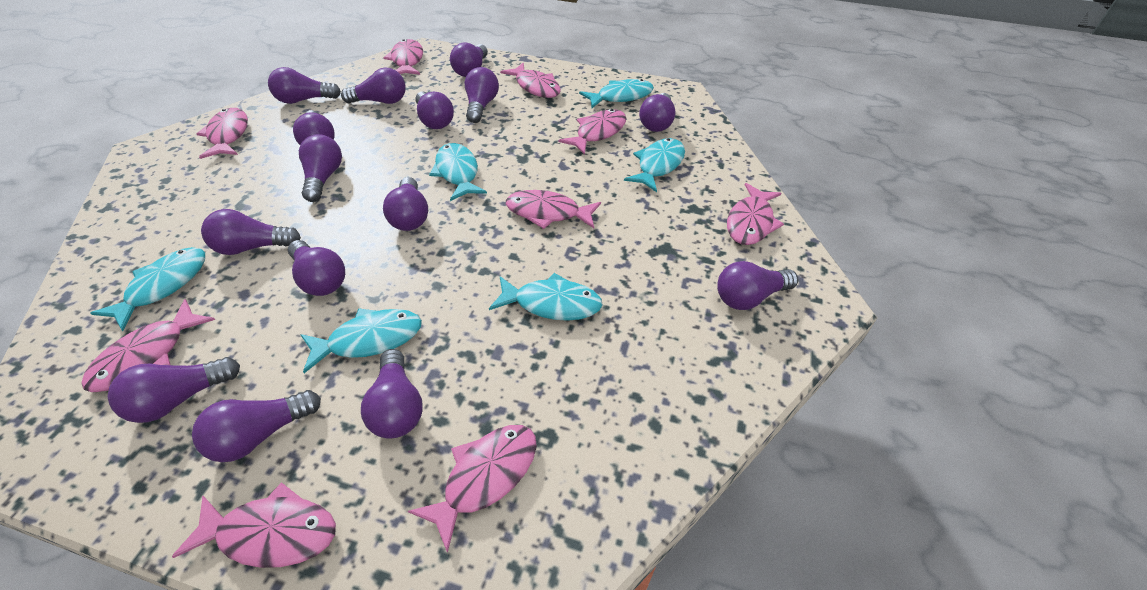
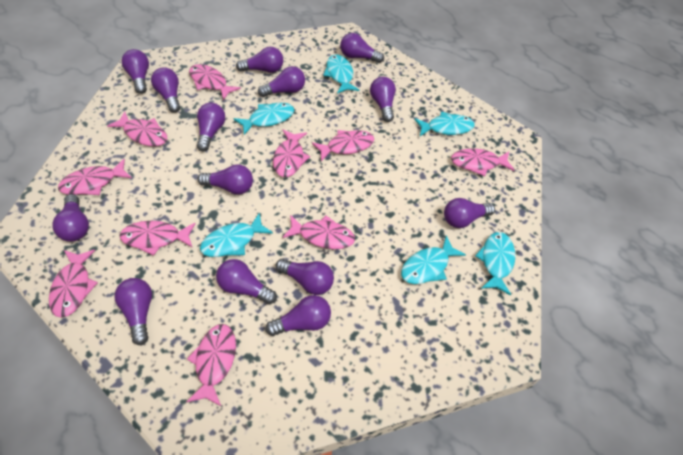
pink fish: 9 -> 10
purple light bulb: 15 -> 14

